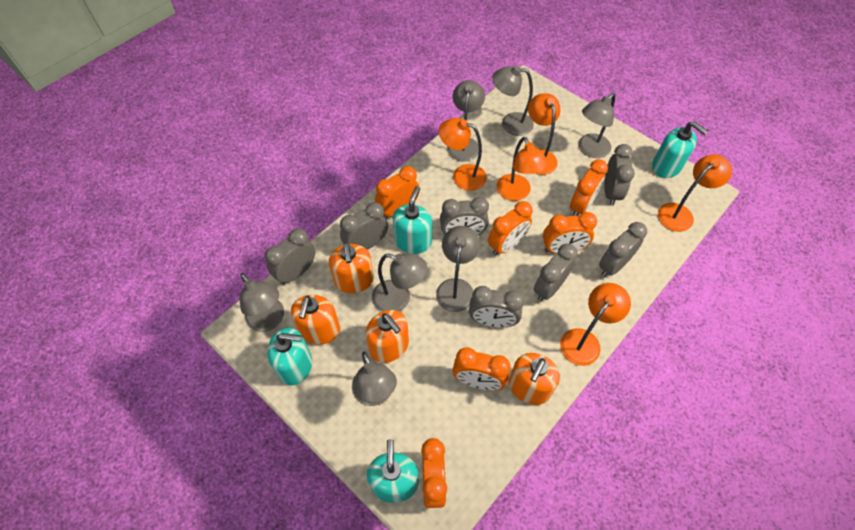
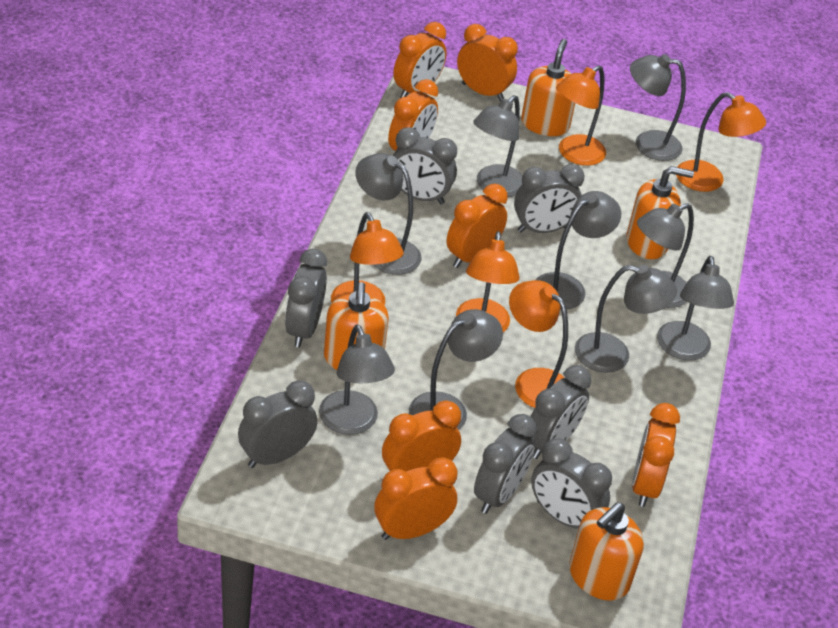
grey lamp: 7 -> 9
orange clock: 6 -> 7
turquoise soap dispenser: 4 -> 0

